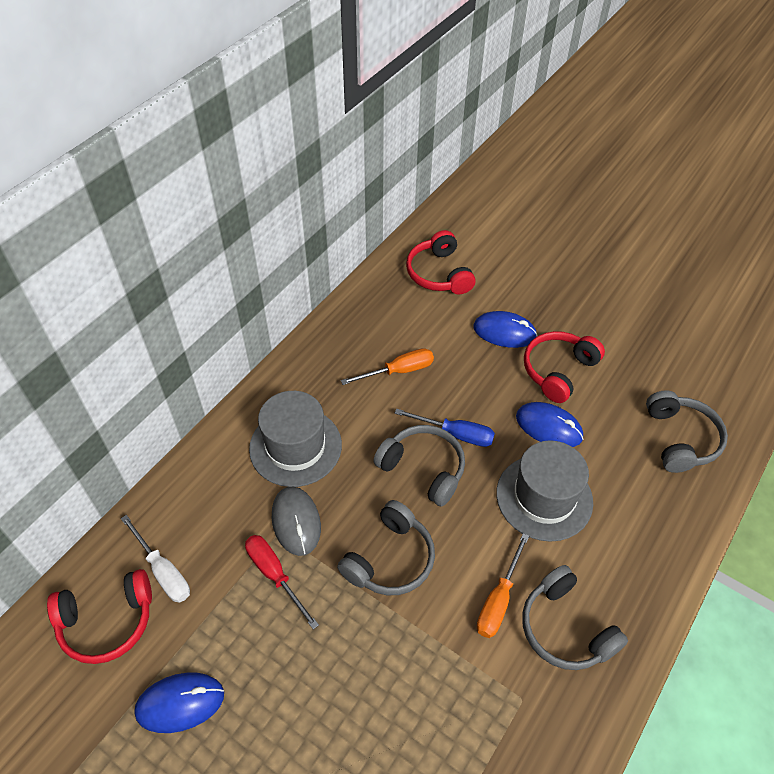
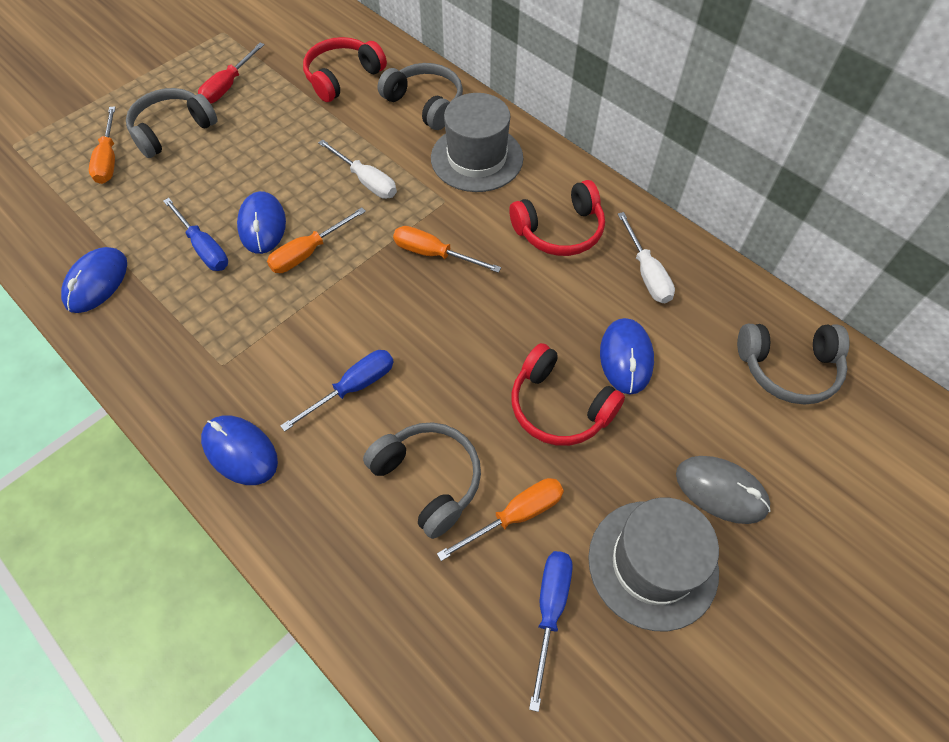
blue mouse: 3 -> 4
blue screwdriver: 1 -> 3
orange screwdriver: 2 -> 4
white screwdriver: 1 -> 2

